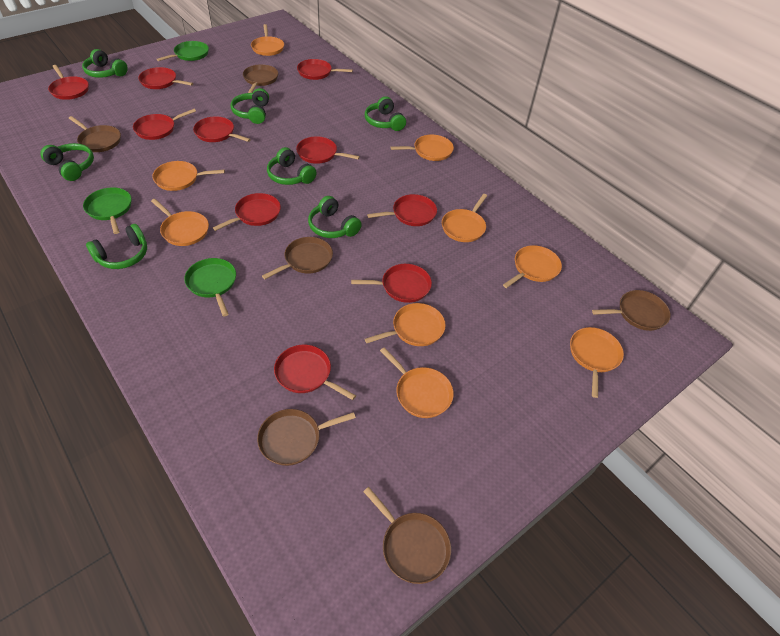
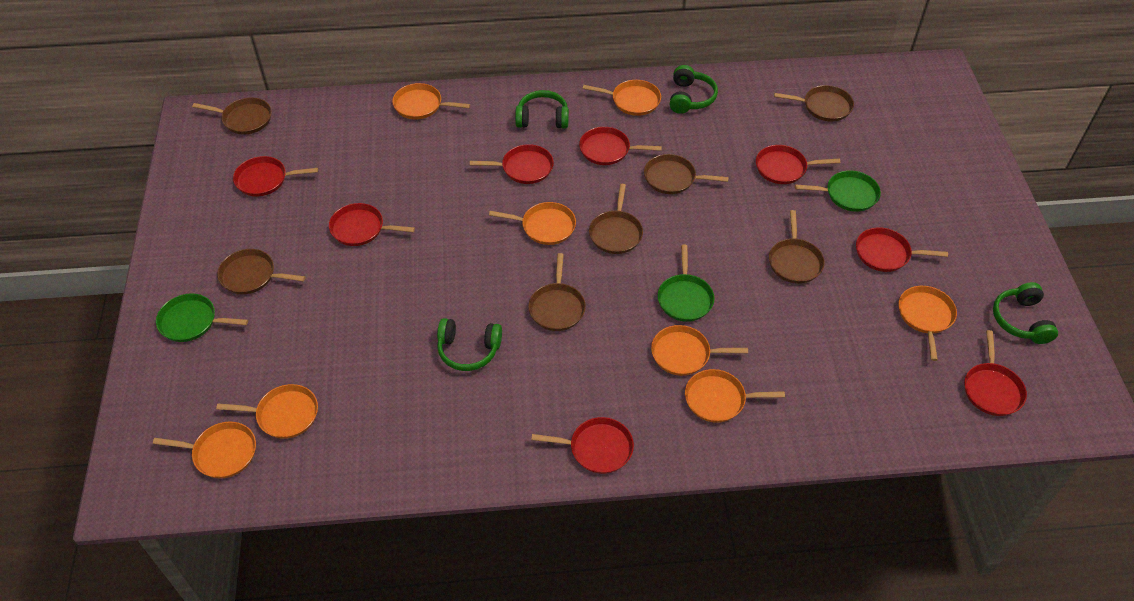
brown pan: 6 -> 7
green headphones: 7 -> 4
orange pan: 9 -> 8
red pan: 10 -> 8

